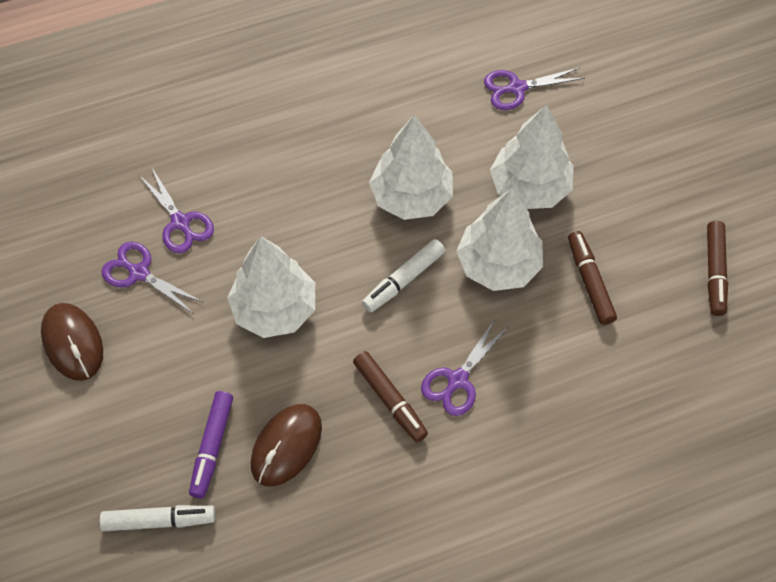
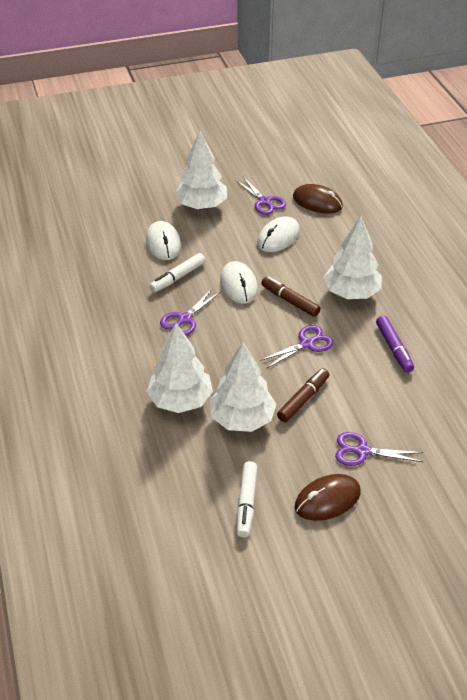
brown marker: 3 -> 2
white mouse: 0 -> 3

